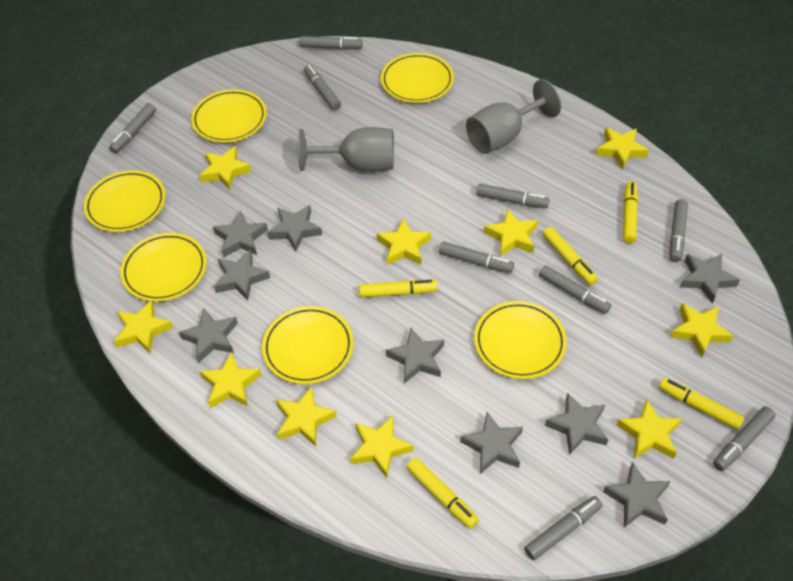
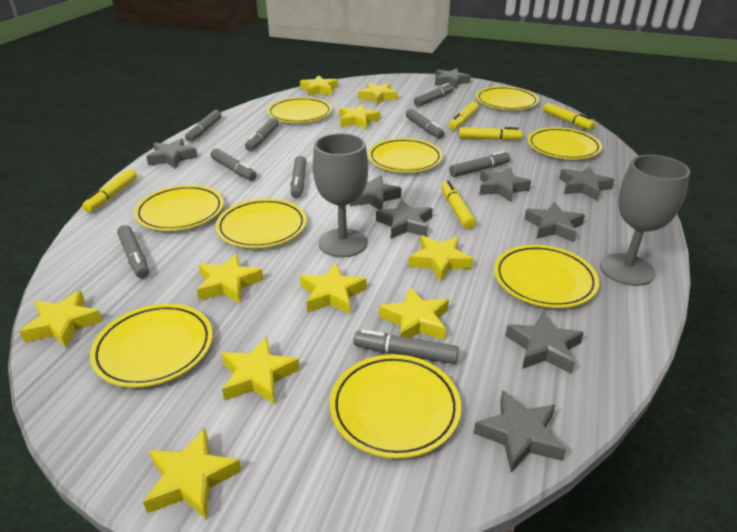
yellow plate: 6 -> 9

